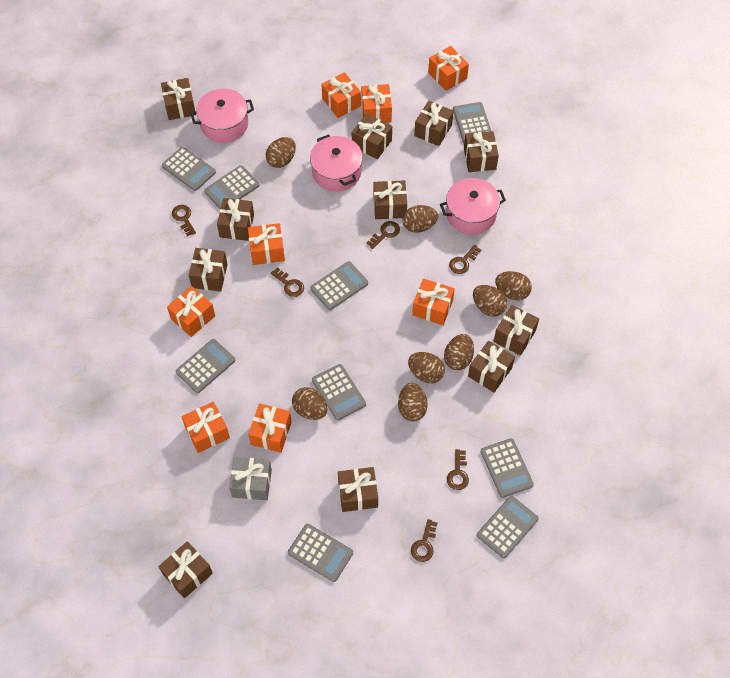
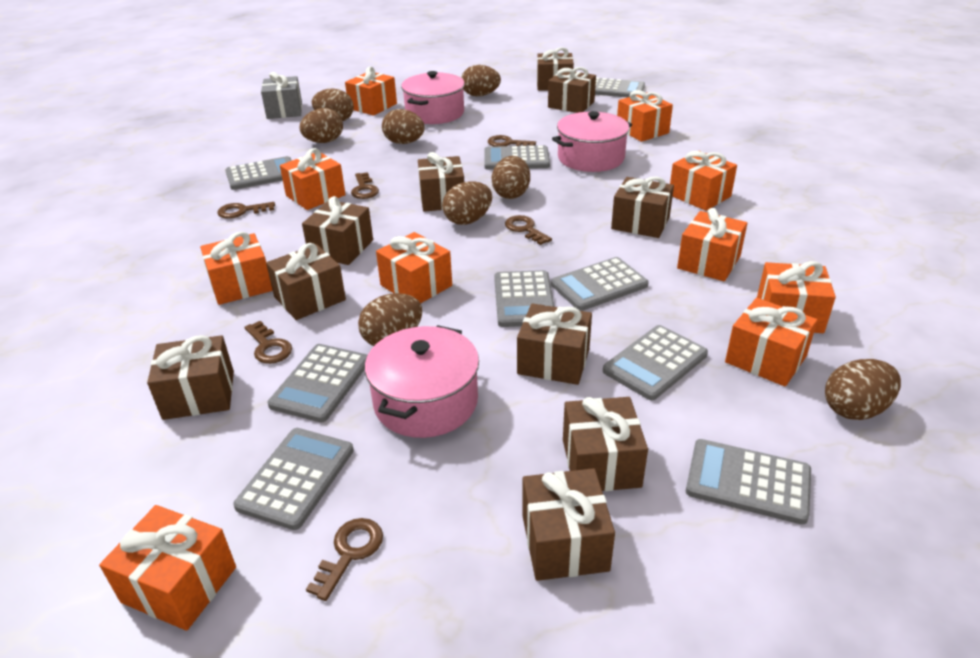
brown gift: 11 -> 10
orange gift: 8 -> 10

